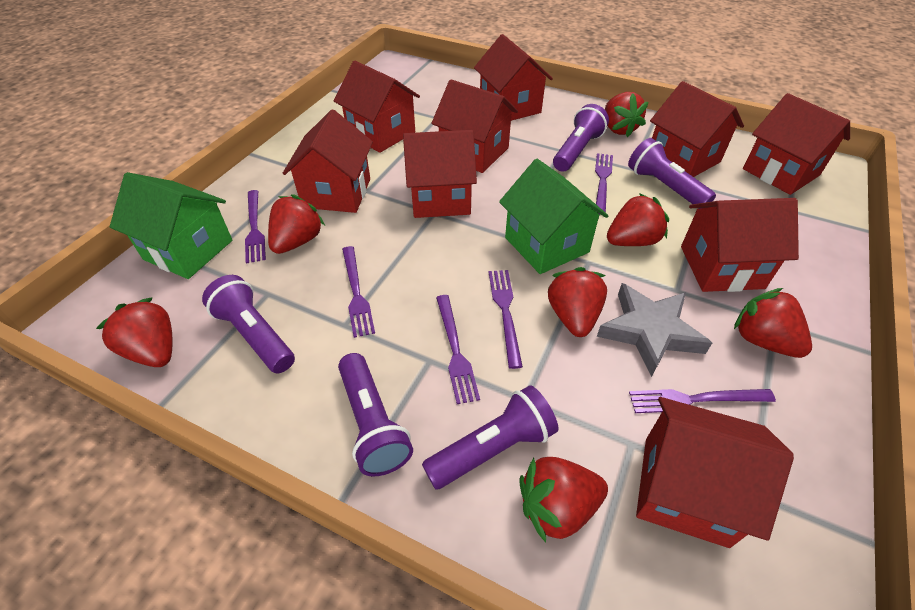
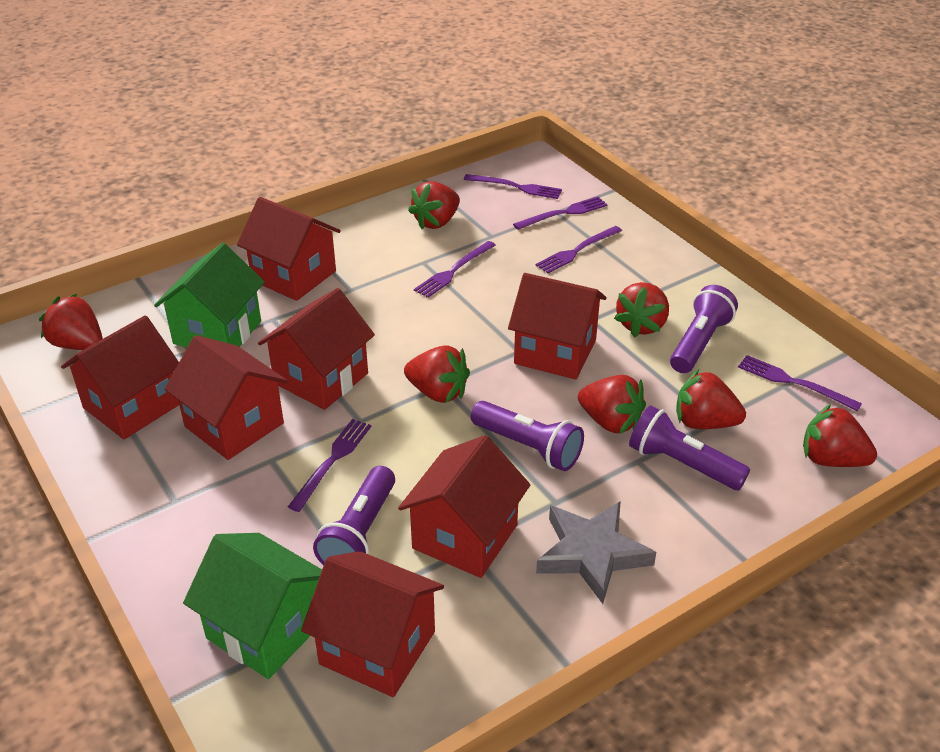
purple flashlight: 5 -> 4
red house: 9 -> 7

